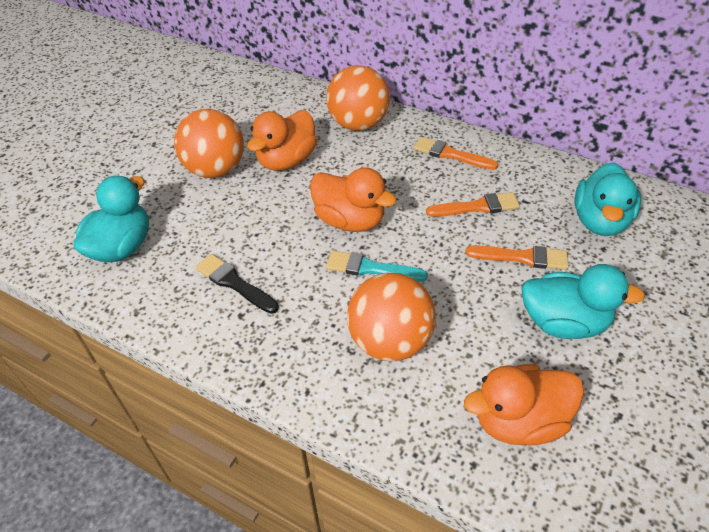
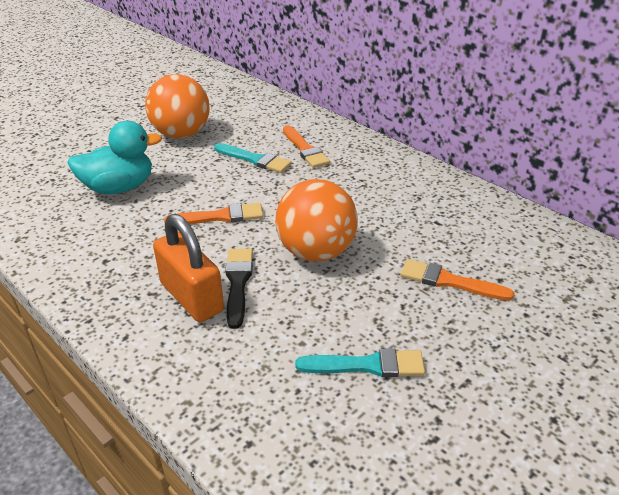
orange ball: 3 -> 2
orange duck: 3 -> 0
orange padlock: 0 -> 1
turquoise brush: 1 -> 2
turquoise duck: 3 -> 1

